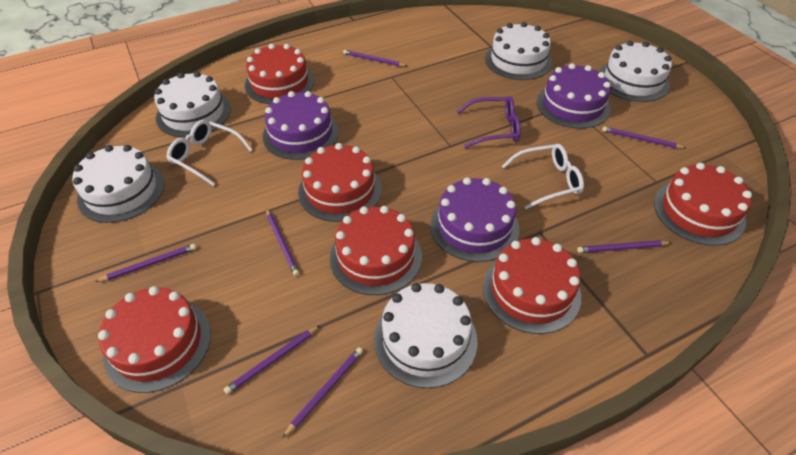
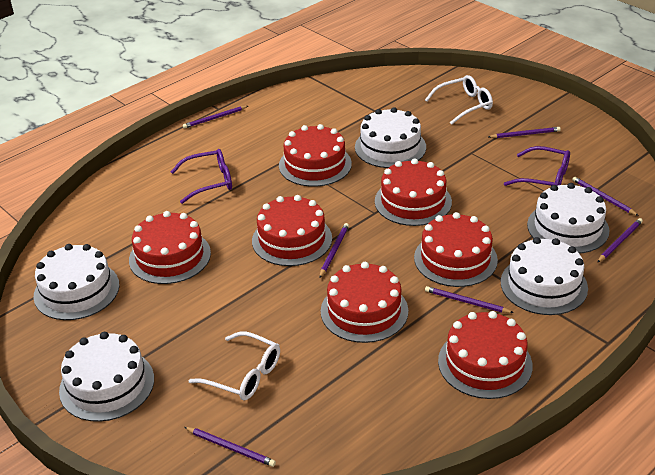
purple cake: 3 -> 0
purple glasses: 1 -> 2
red cake: 6 -> 7

